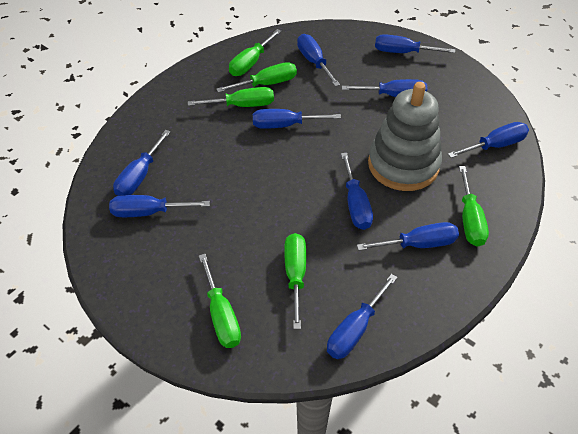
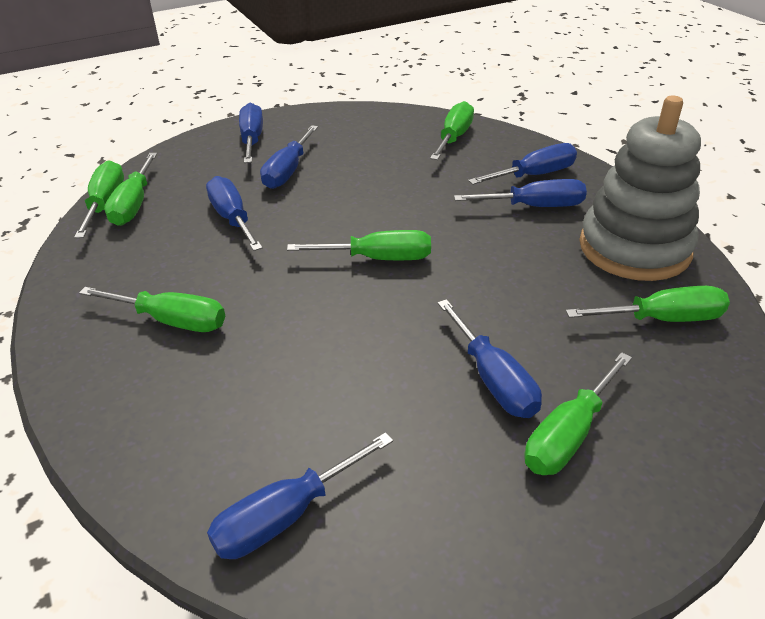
blue screwdriver: 10 -> 7
green screwdriver: 6 -> 7

